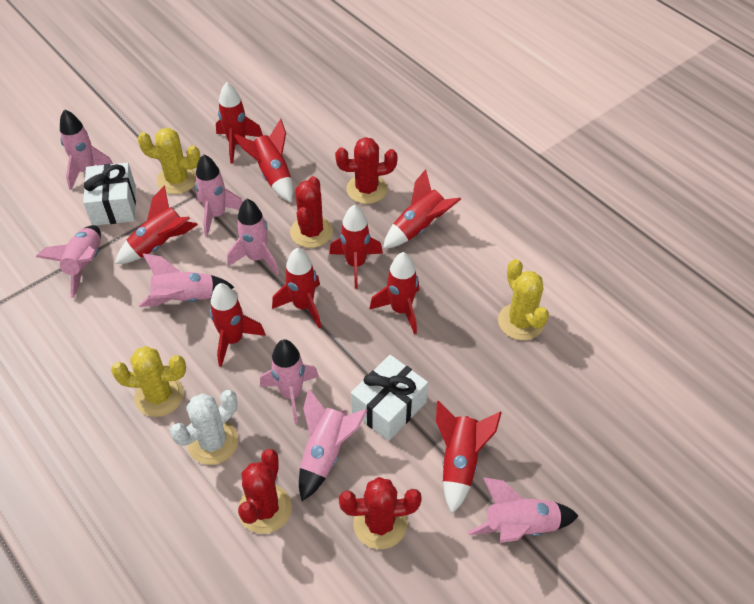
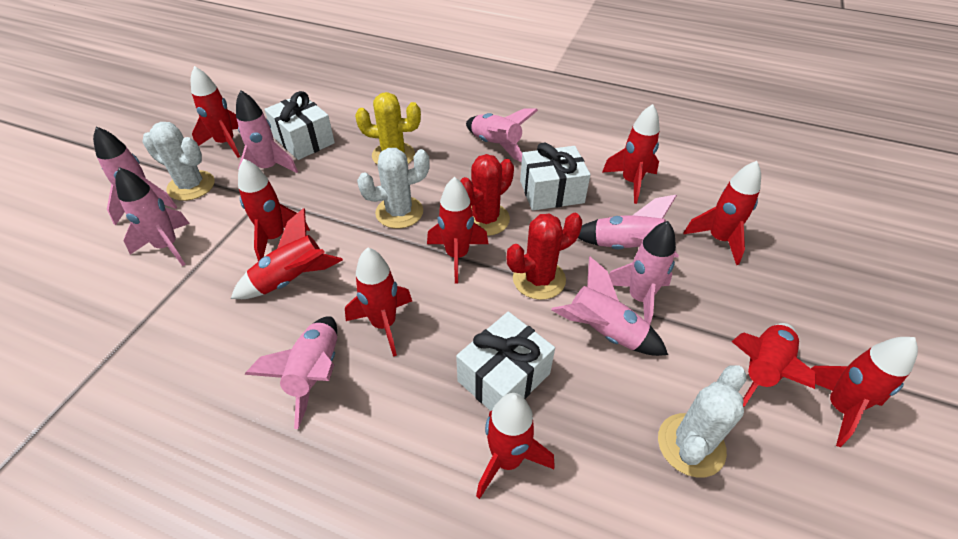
red cactus: 4 -> 2
red rocket: 9 -> 10
white cactus: 1 -> 3
white gift: 2 -> 3
yellow cactus: 3 -> 1

